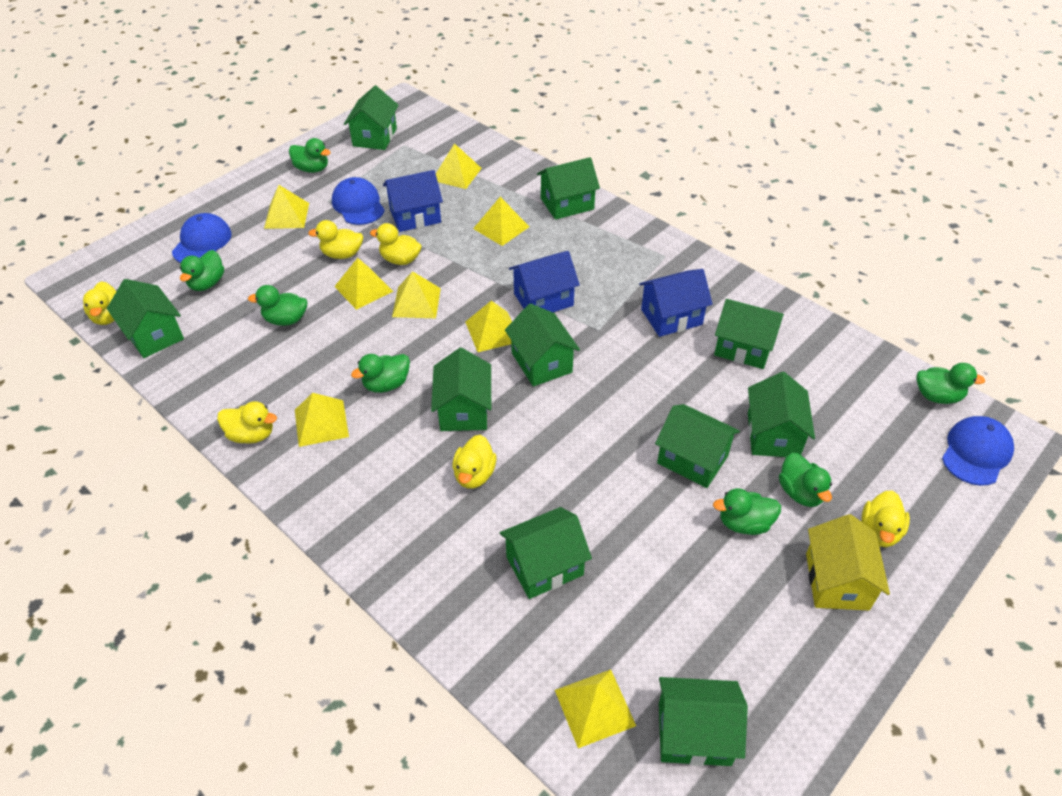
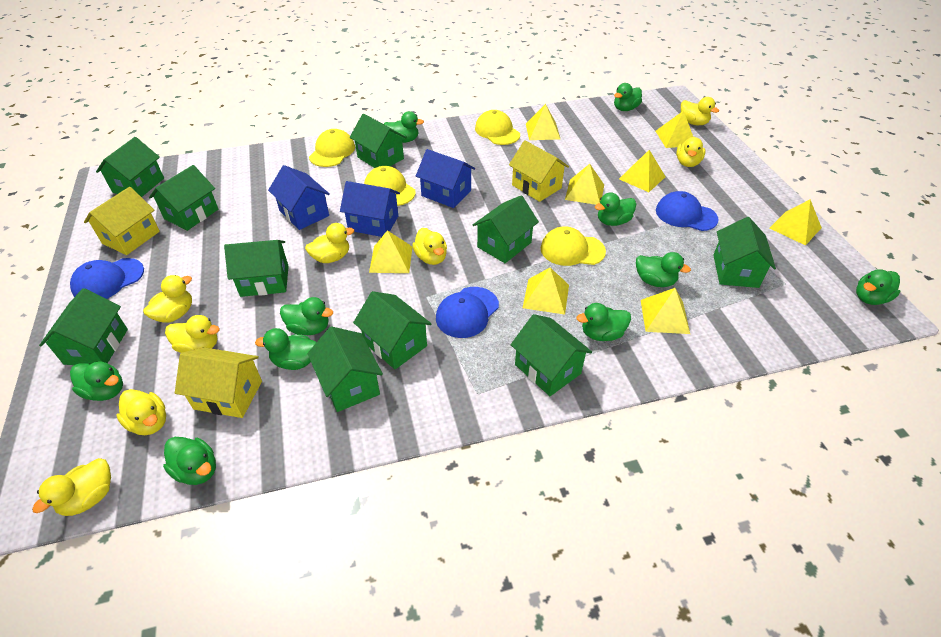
green duck: 7 -> 10
yellow cap: 0 -> 4
yellow duck: 6 -> 8
yellow house: 1 -> 3

